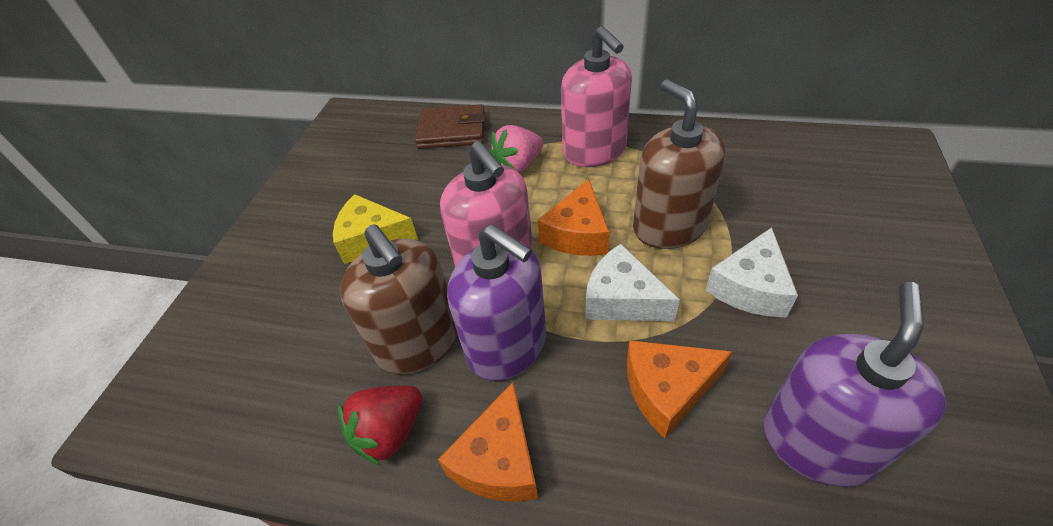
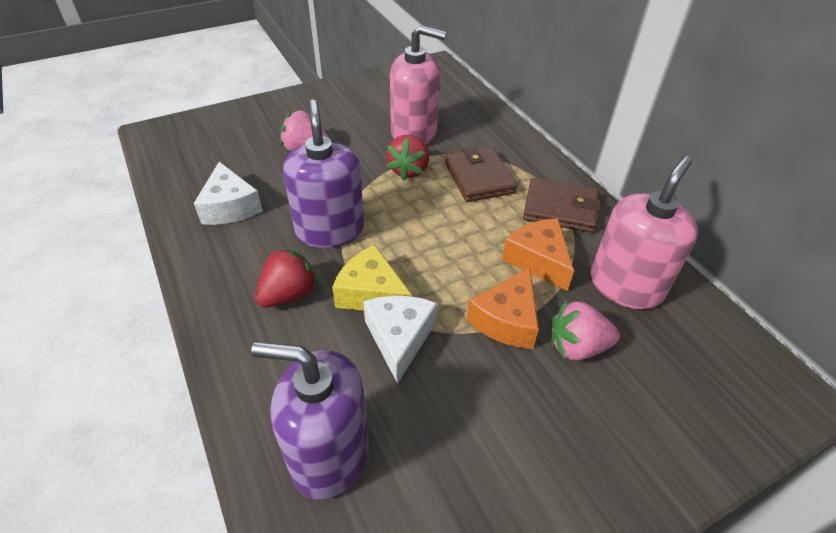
brown soap dispenser: 2 -> 0
brown wallet: 1 -> 2
orange cheese: 3 -> 2
pink strawberry: 1 -> 2
red strawberry: 1 -> 2

